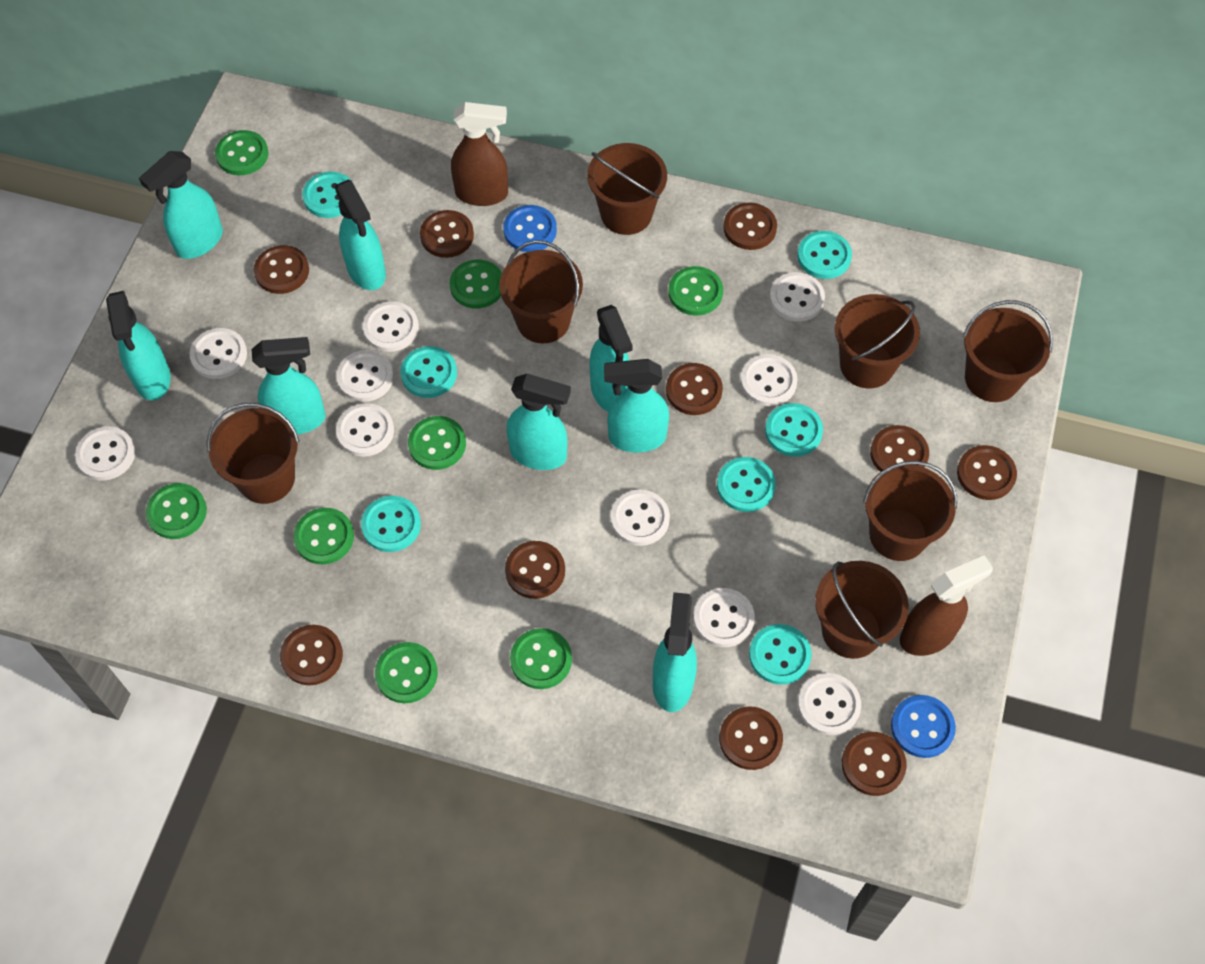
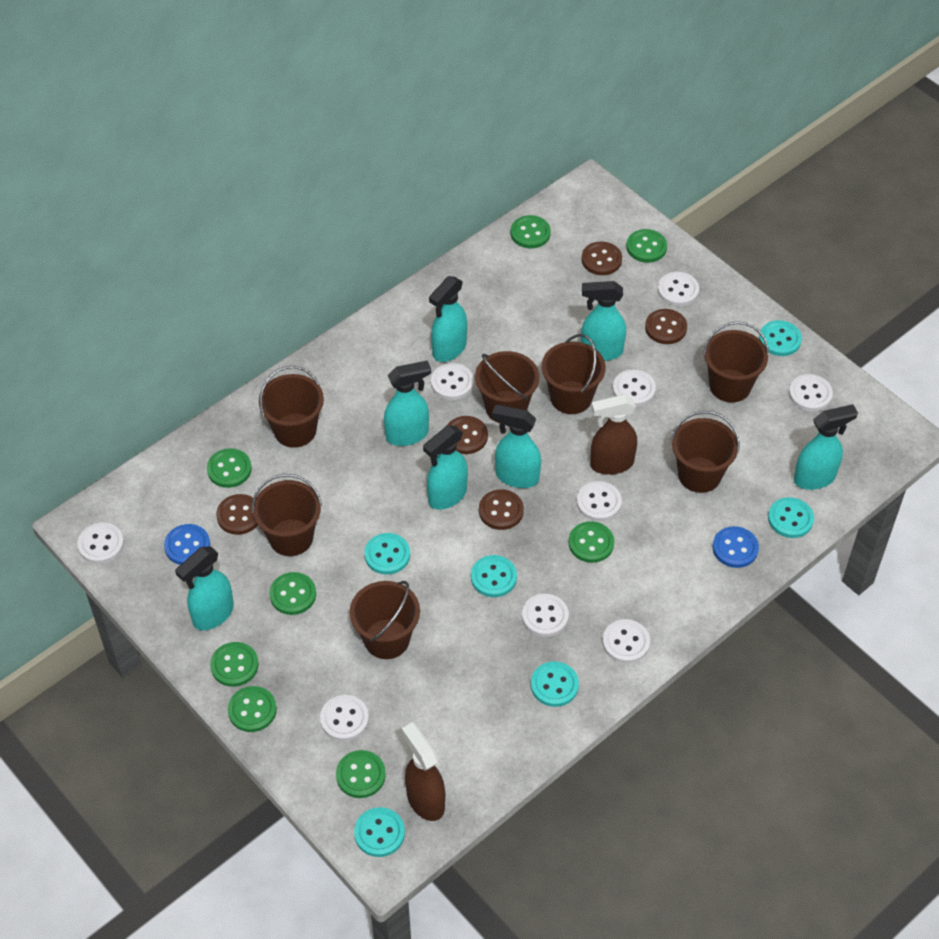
brown button: 10 -> 5
turquoise button: 7 -> 6
turquoise spray bottle: 8 -> 7
white button: 10 -> 9

